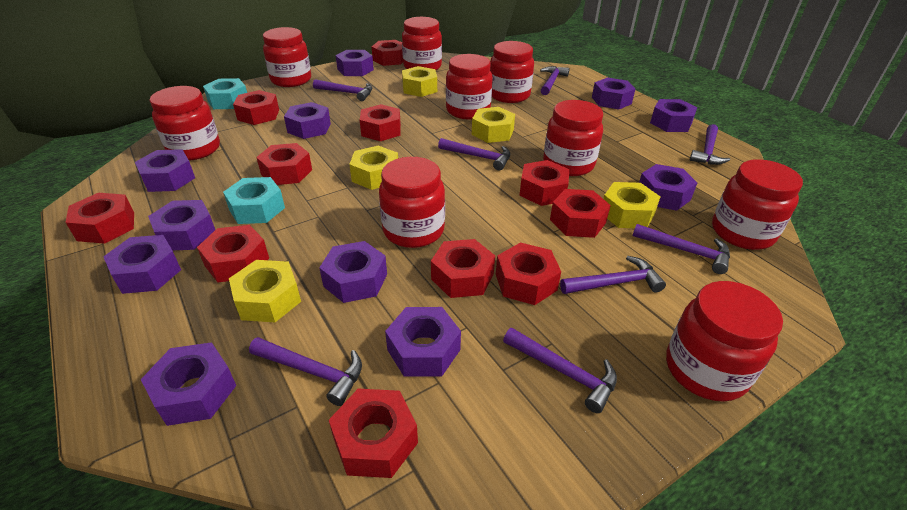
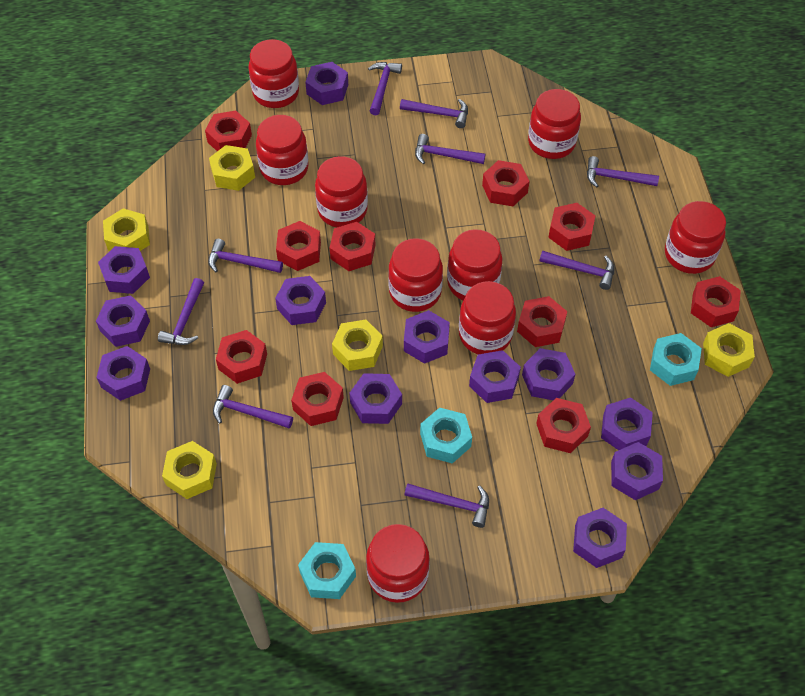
purple hammer: 8 -> 9
purple nut: 11 -> 12
red nut: 11 -> 10
turquoise nut: 2 -> 3

